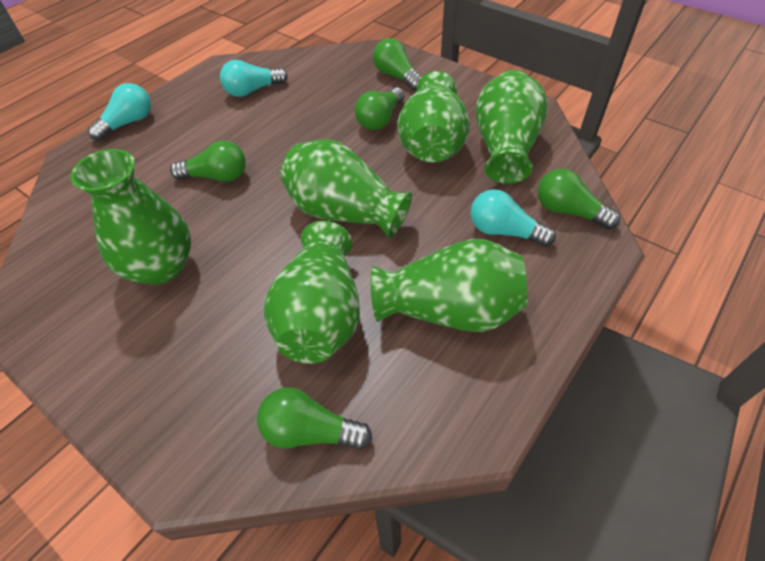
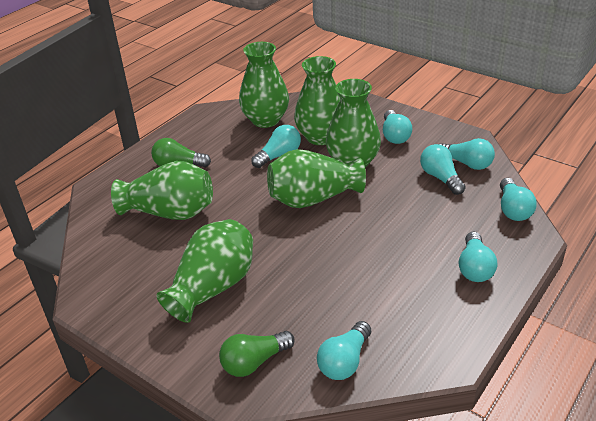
green light bulb: 5 -> 2
turquoise light bulb: 3 -> 7

